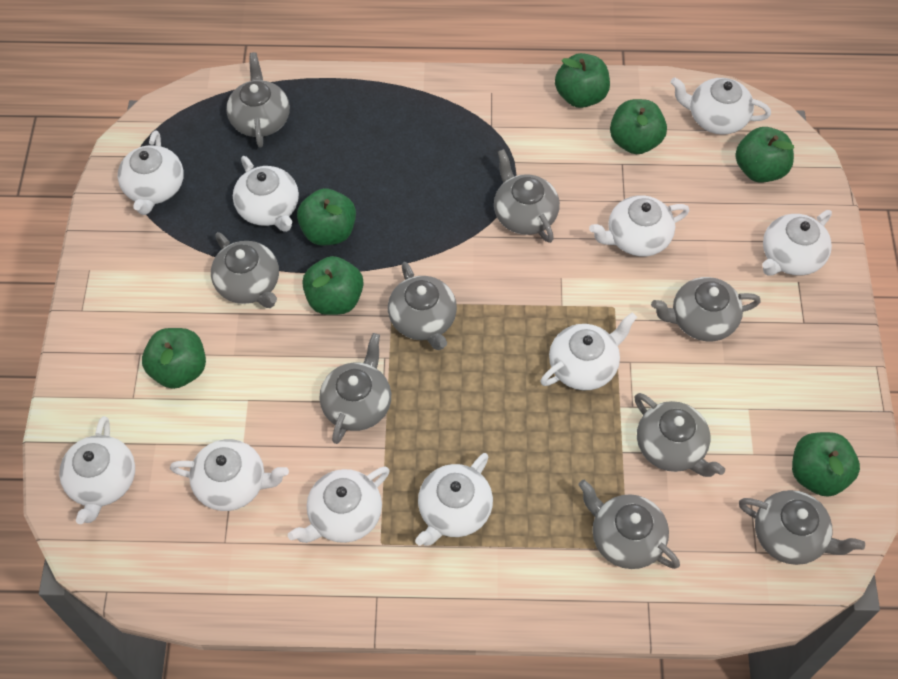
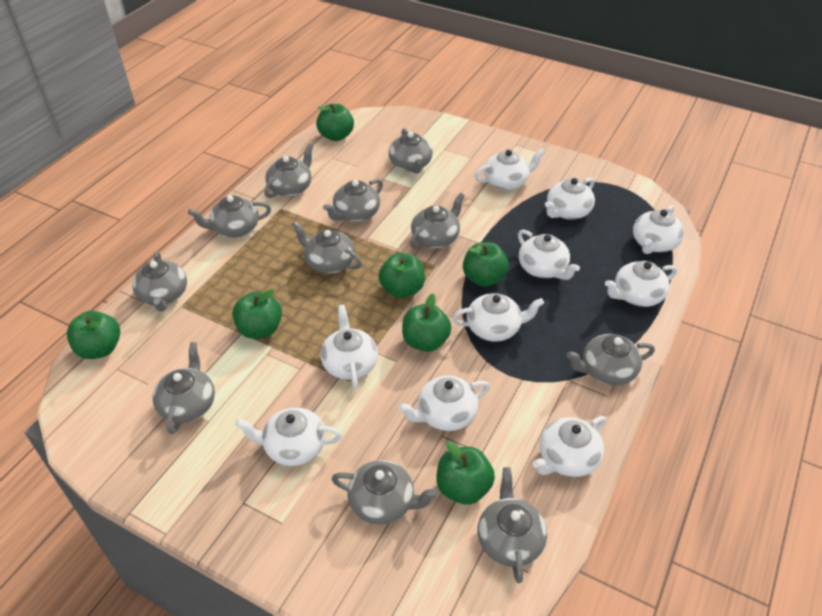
grey teapot: 9 -> 11

